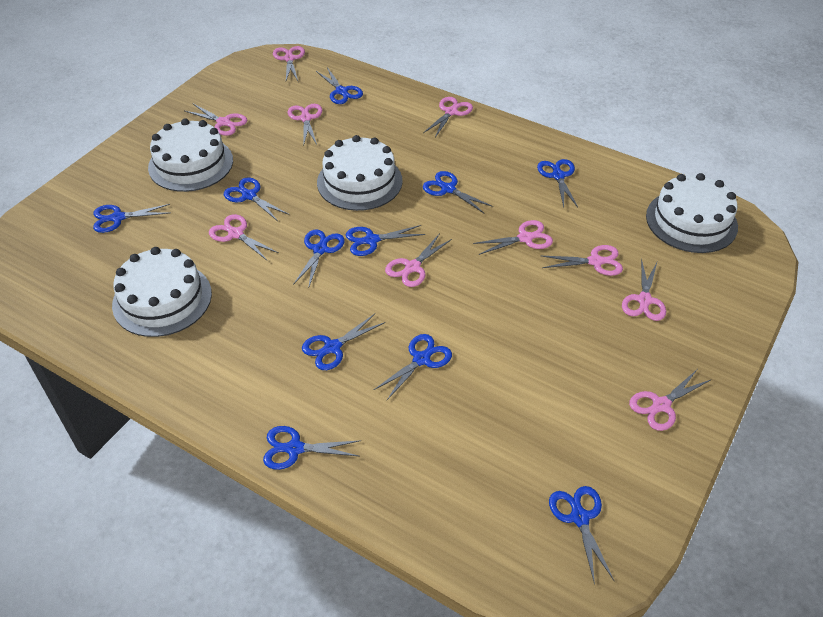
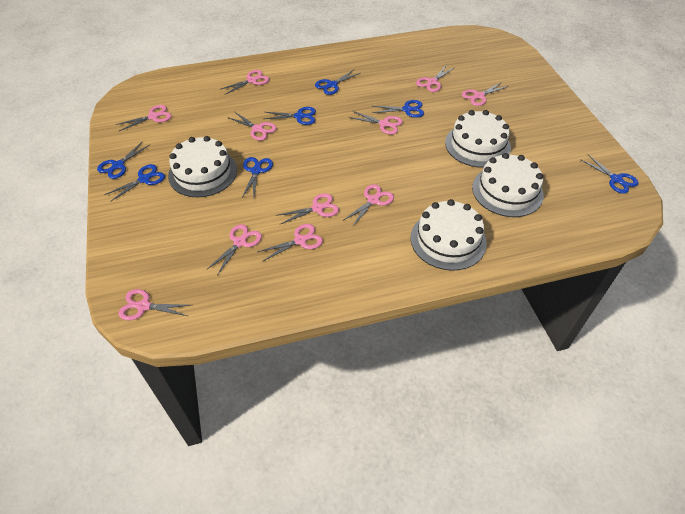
blue scissors: 11 -> 7
pink scissors: 10 -> 11

